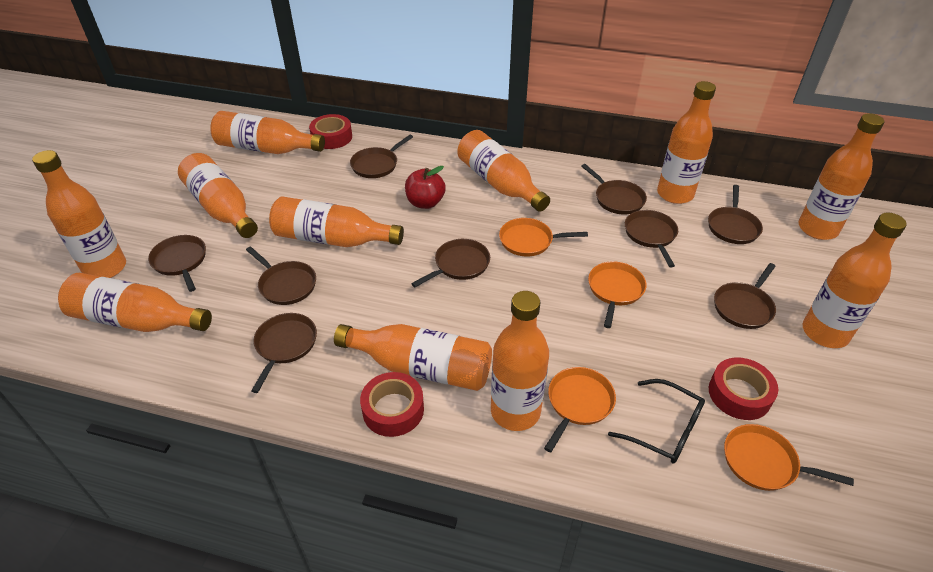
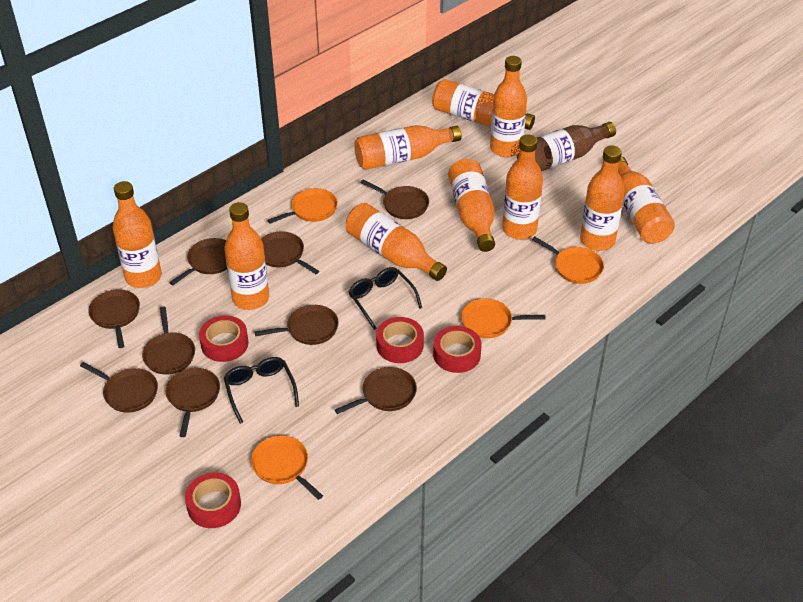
black glasses: 1 -> 2
brown bottle: 0 -> 1
orange bottle: 11 -> 10
red apple: 1 -> 0
red tape: 3 -> 4

